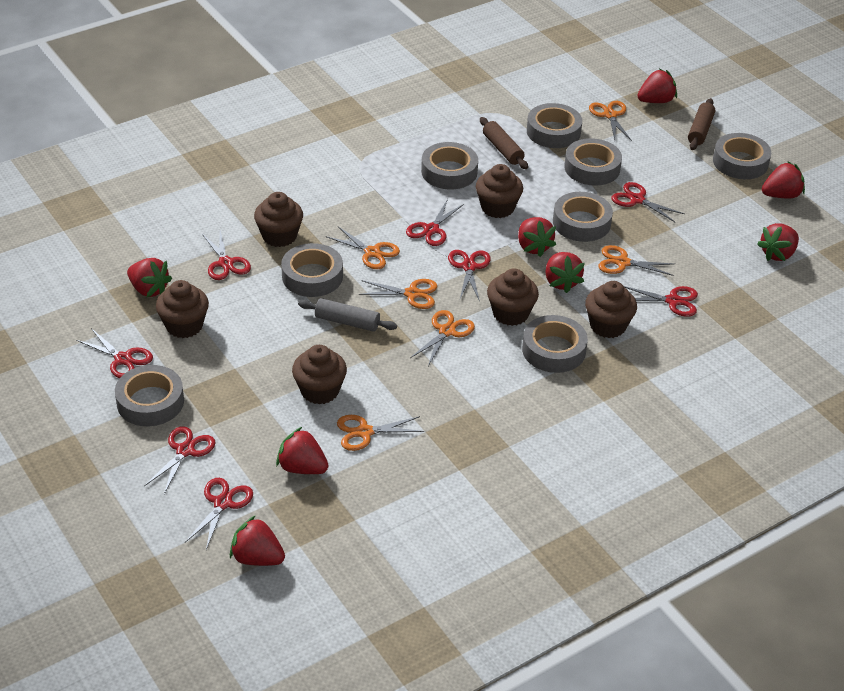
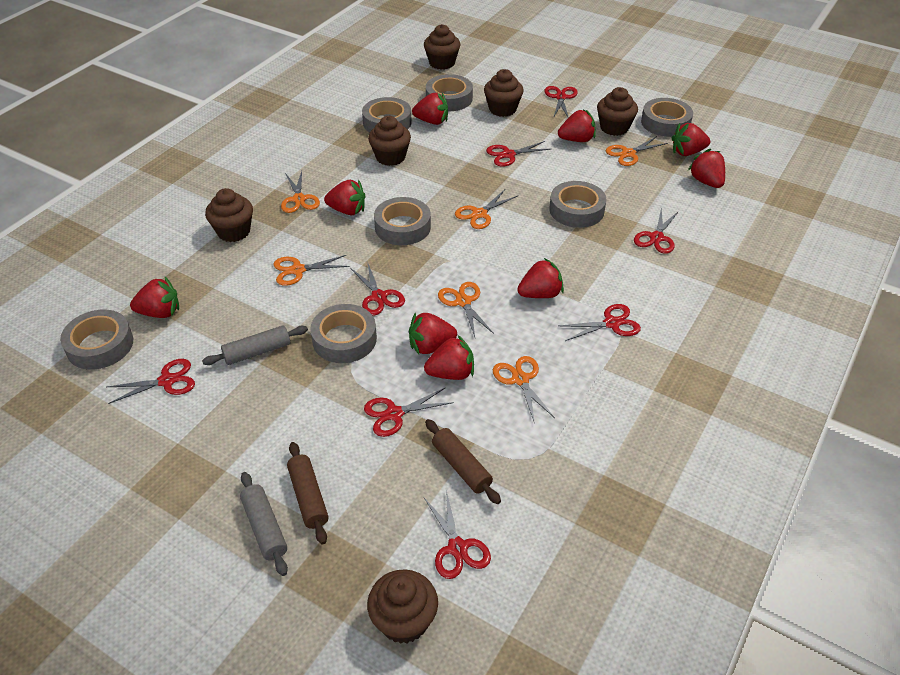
grey rolling pin: 1 -> 2
grey tape: 8 -> 7
red strawberry: 8 -> 9

